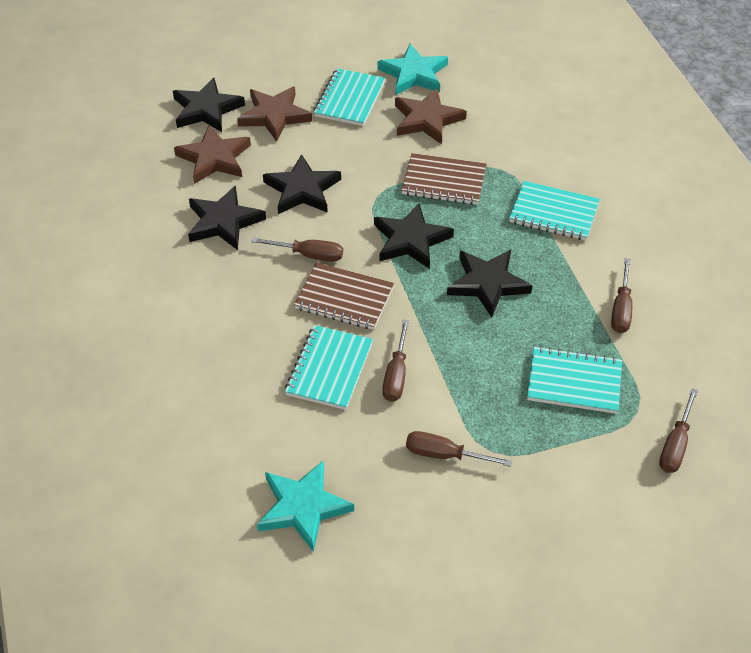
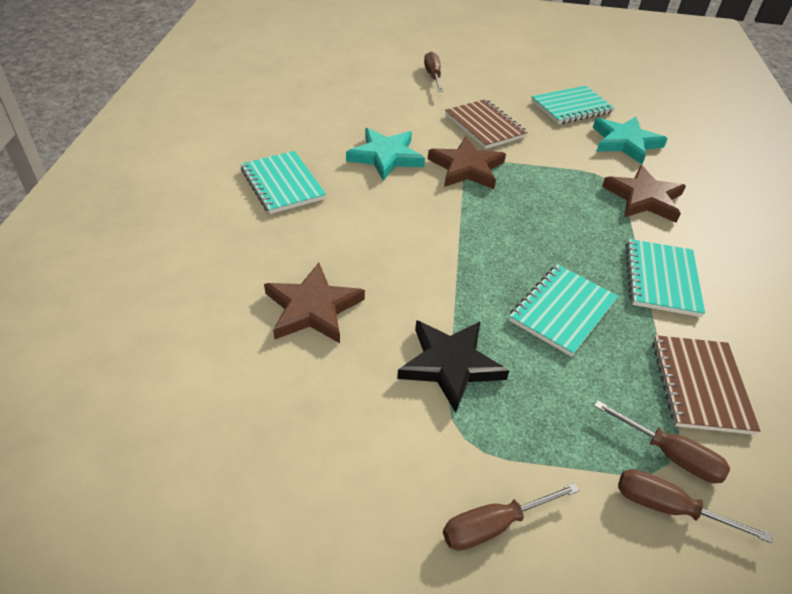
black star: 5 -> 1
brown screwdriver: 5 -> 4

